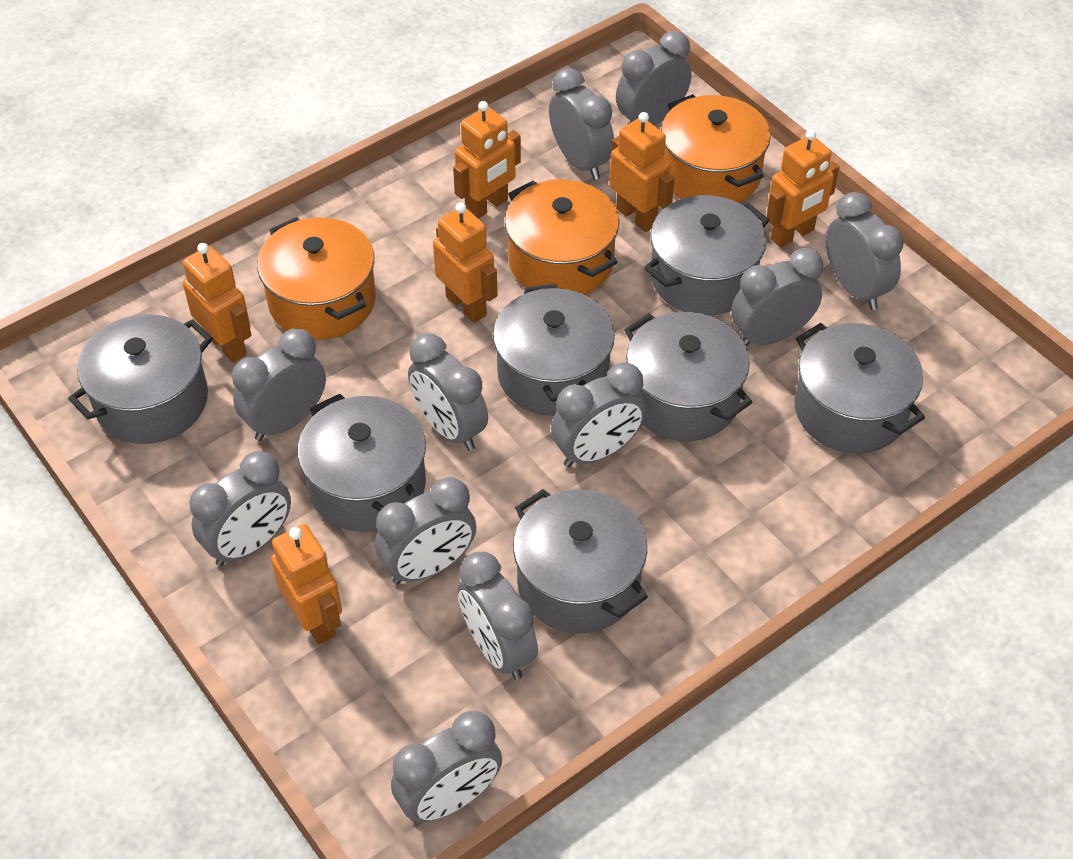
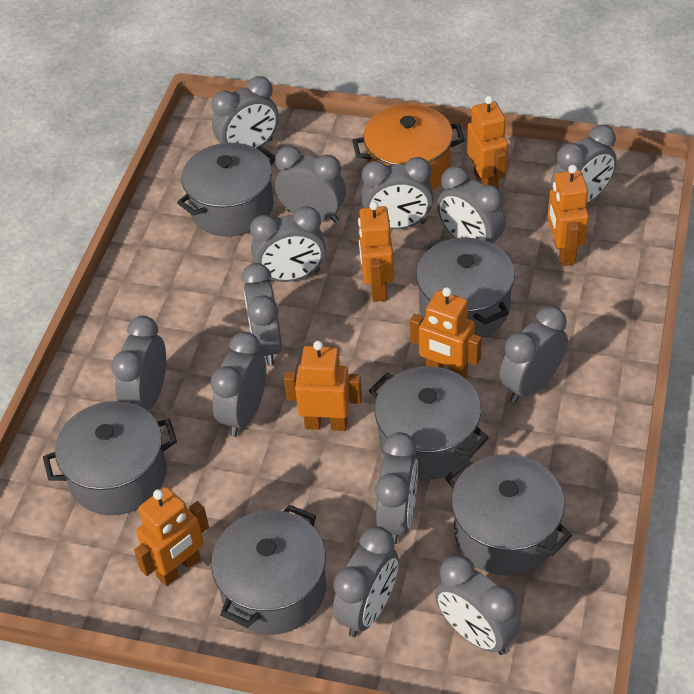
grey clock: 11 -> 13
grey pot: 7 -> 6
orange pot: 3 -> 1

